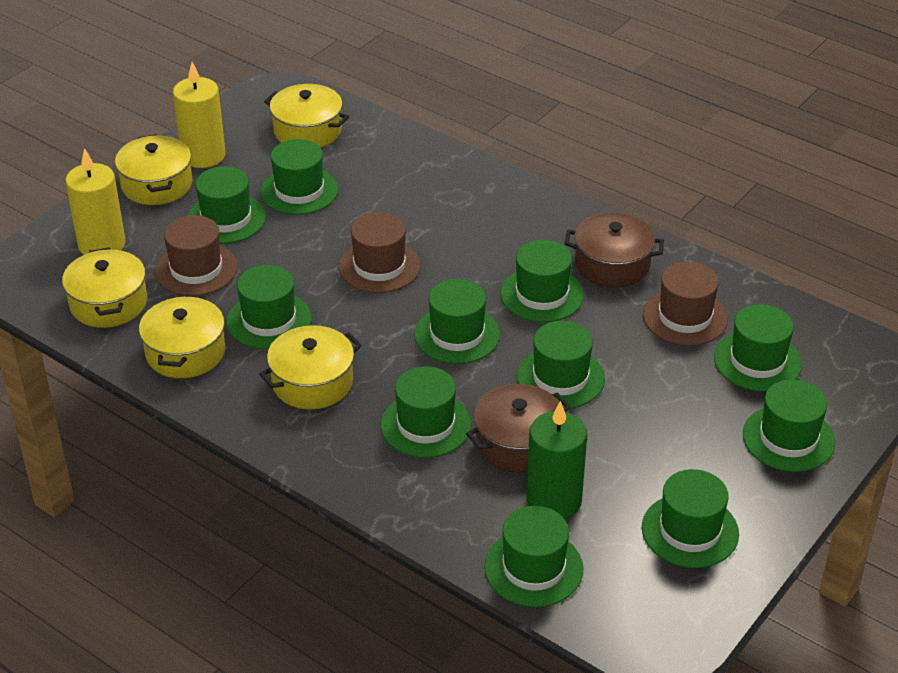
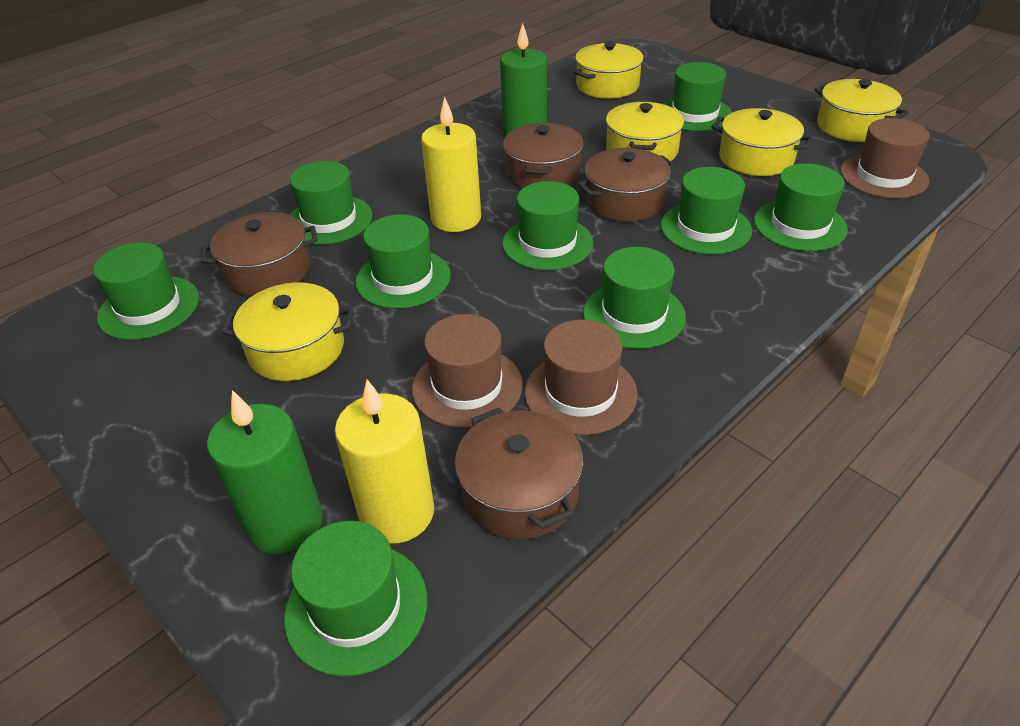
brown pot: 2 -> 4
green candle: 1 -> 2
green hat: 11 -> 9

